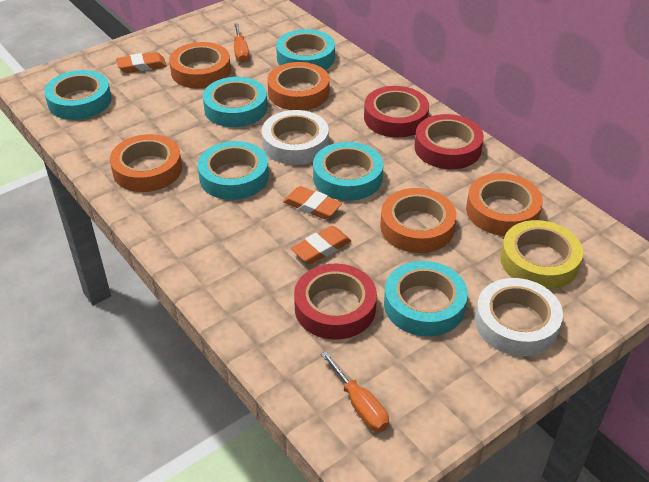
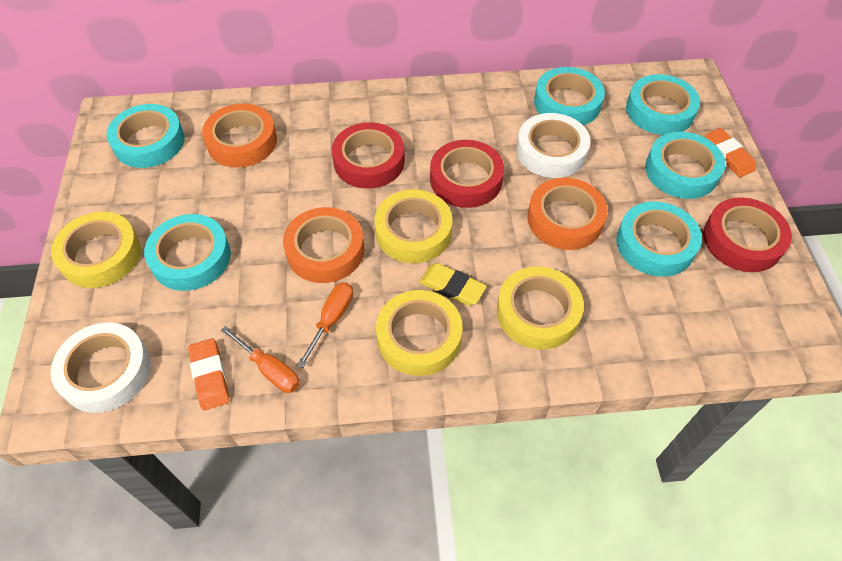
orange eraser: 3 -> 2
orange tape: 5 -> 3
yellow eraser: 0 -> 1
yellow tape: 1 -> 4

